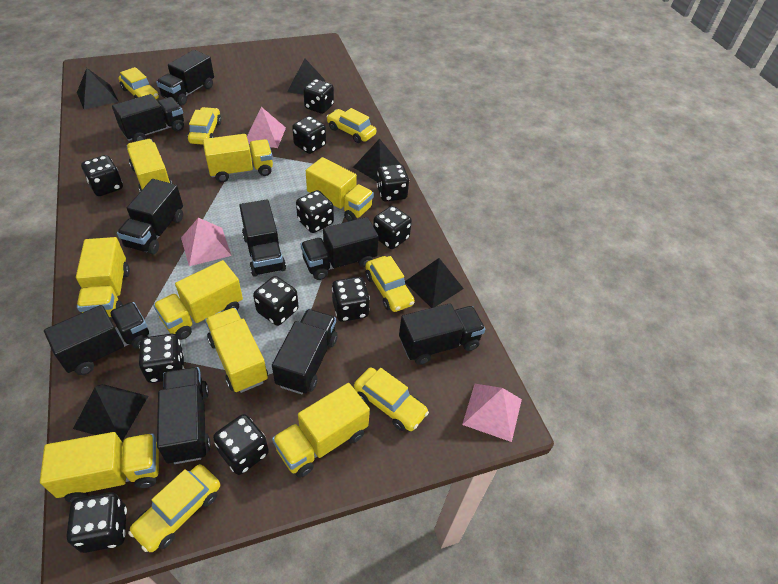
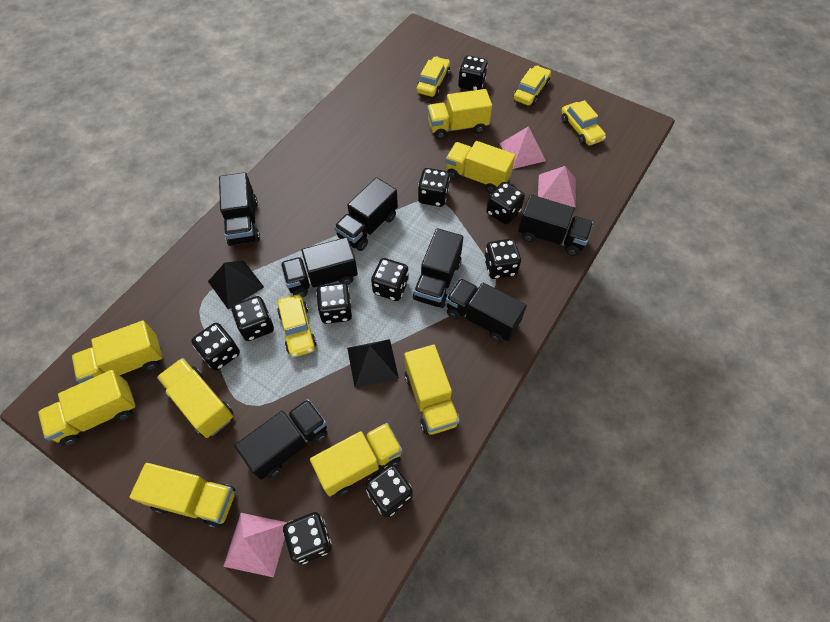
black dice: 11 -> 10
black pyramid: 5 -> 2
black truck: 9 -> 7
yellow car: 6 -> 4

